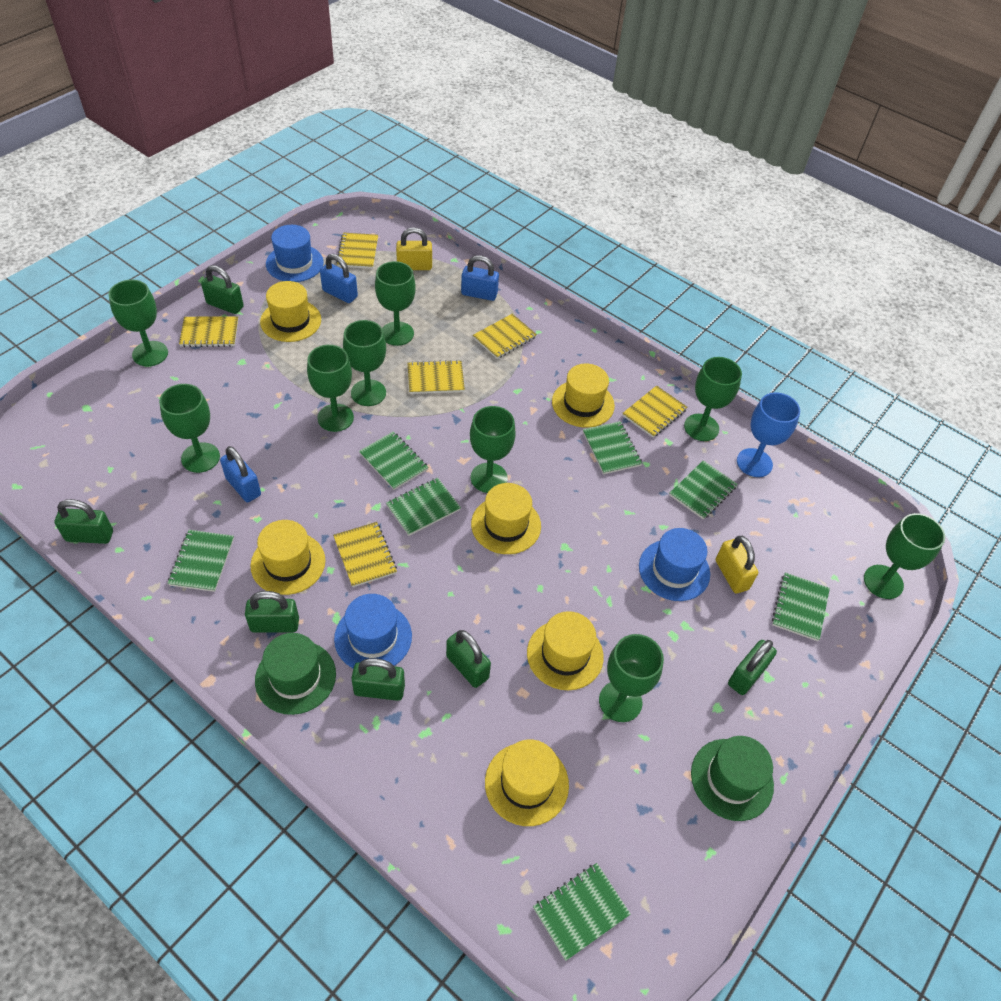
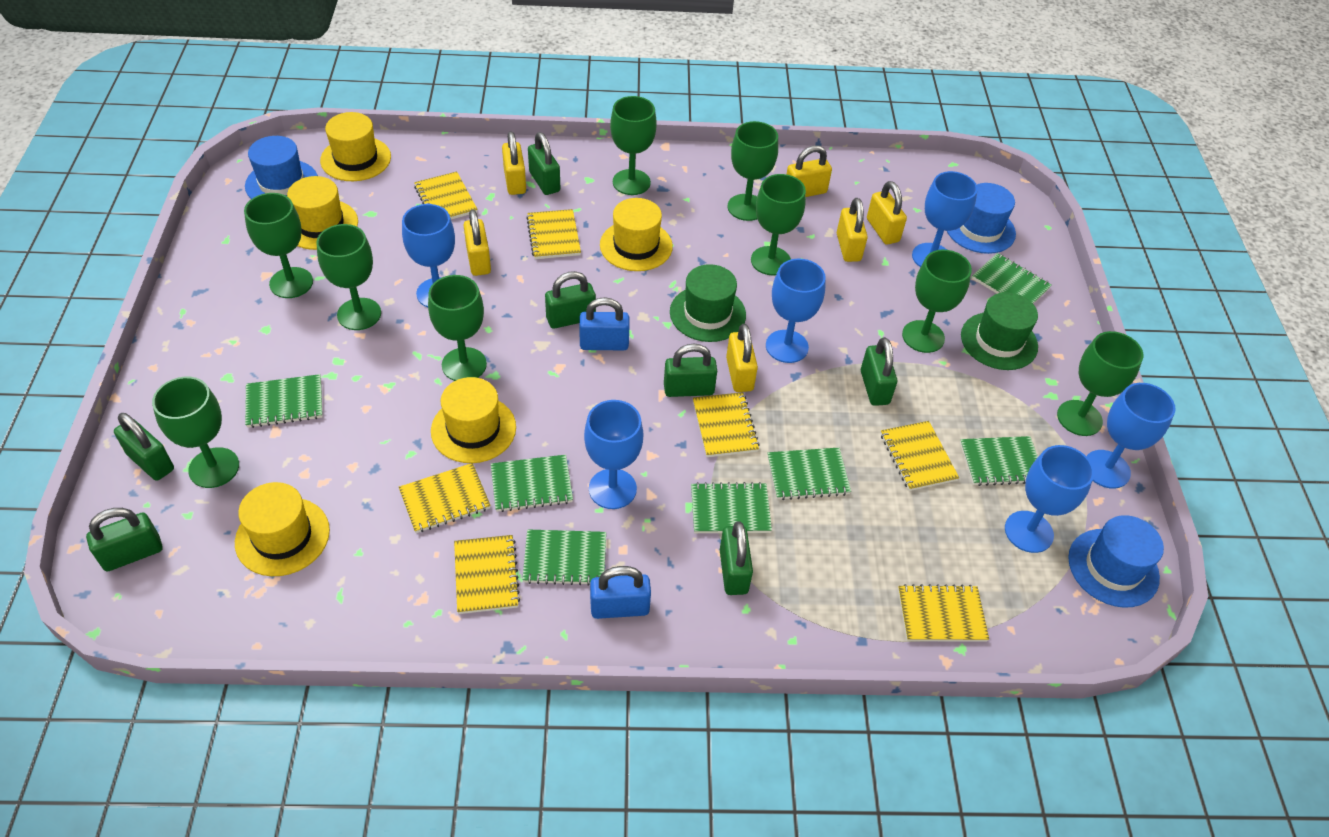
blue goblet: 1 -> 6
blue padlock: 3 -> 2
green padlock: 6 -> 7
yellow hat: 6 -> 5
yellow notebook: 6 -> 7
yellow padlock: 2 -> 6

